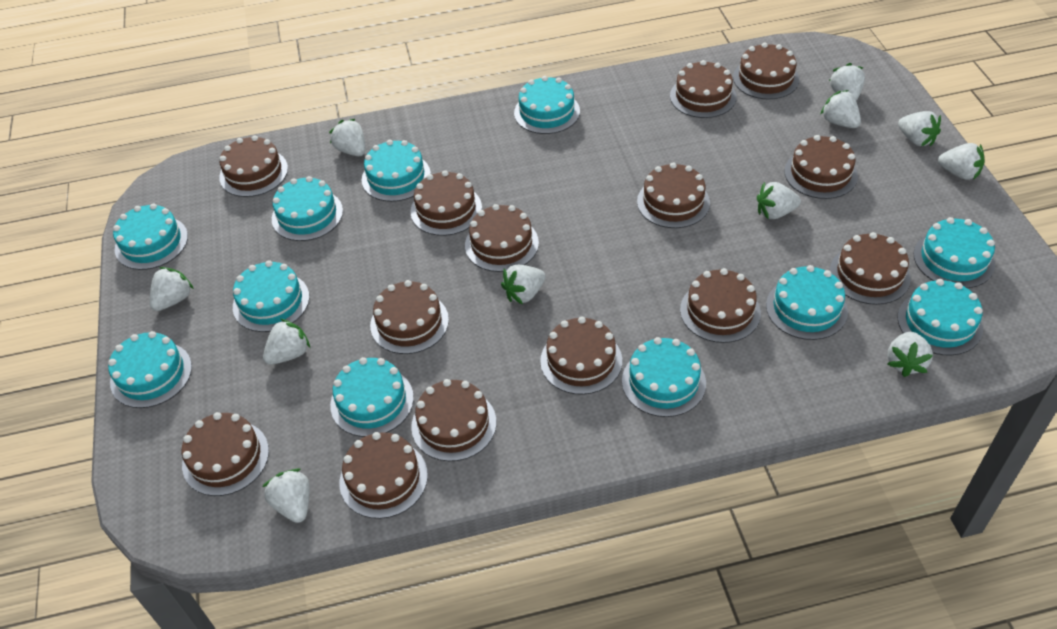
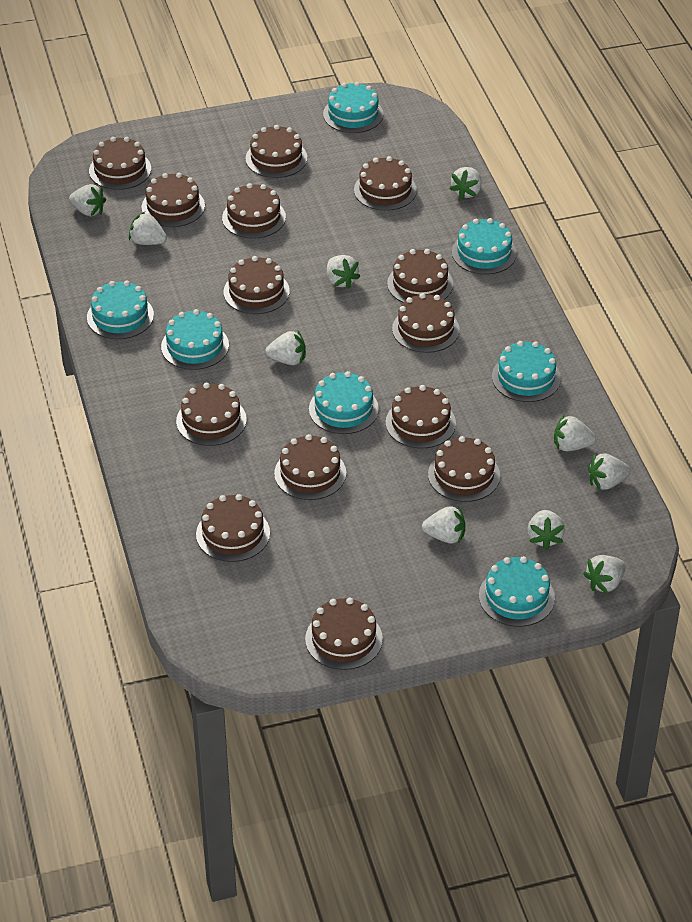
turquoise cake: 11 -> 7
white strawberry: 11 -> 10

